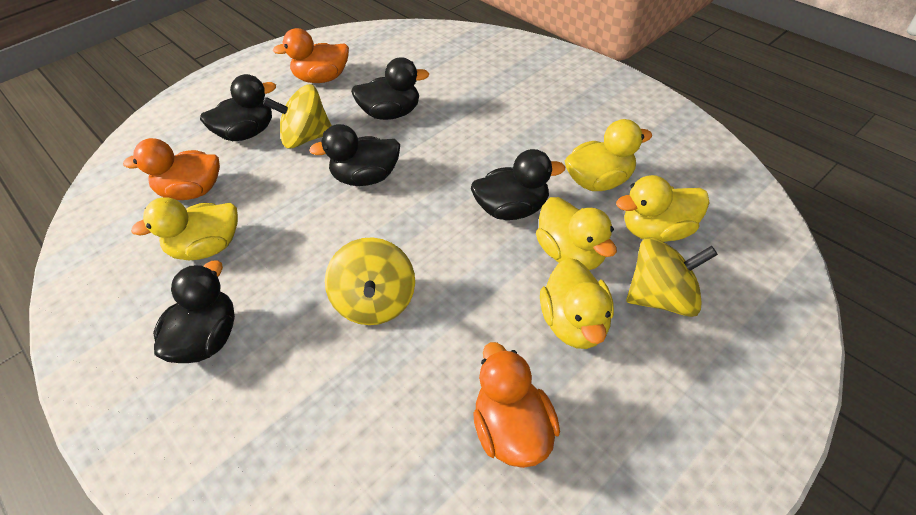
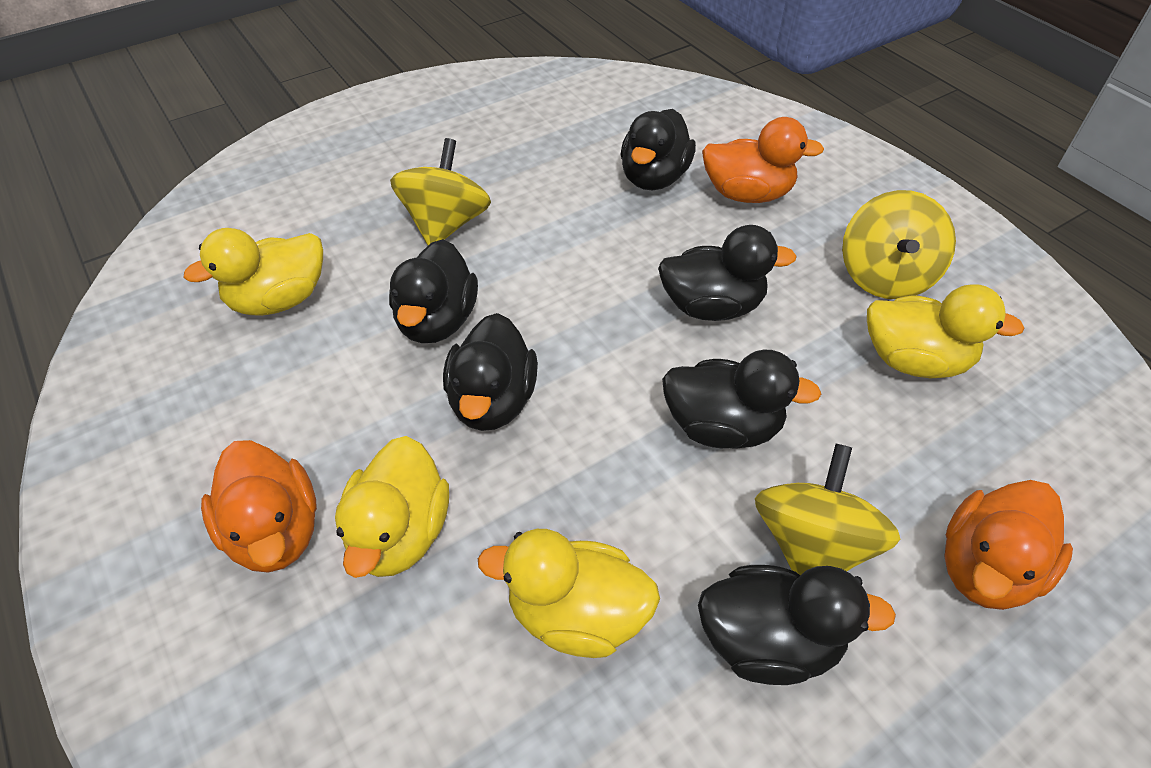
black duck: 5 -> 6
yellow duck: 5 -> 4

